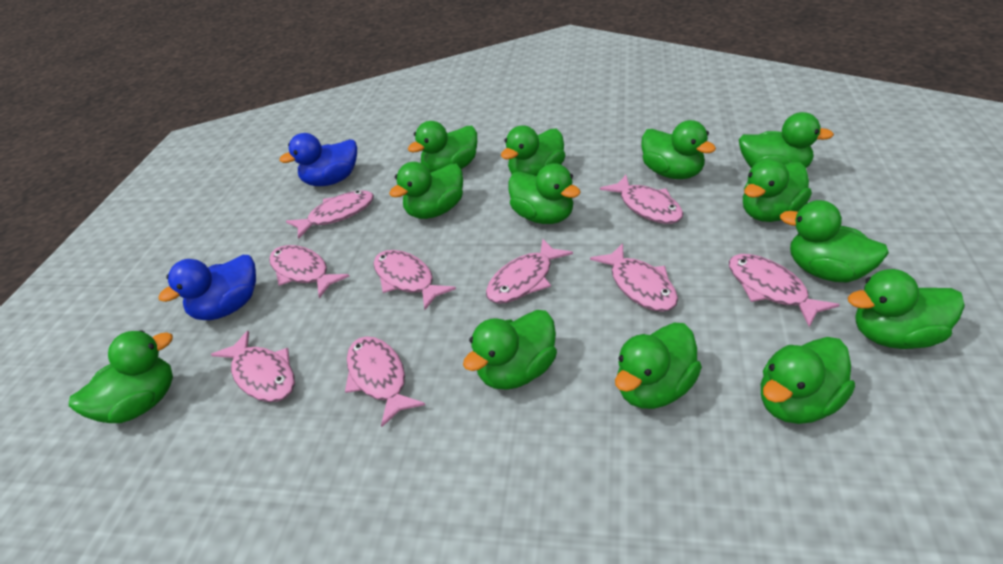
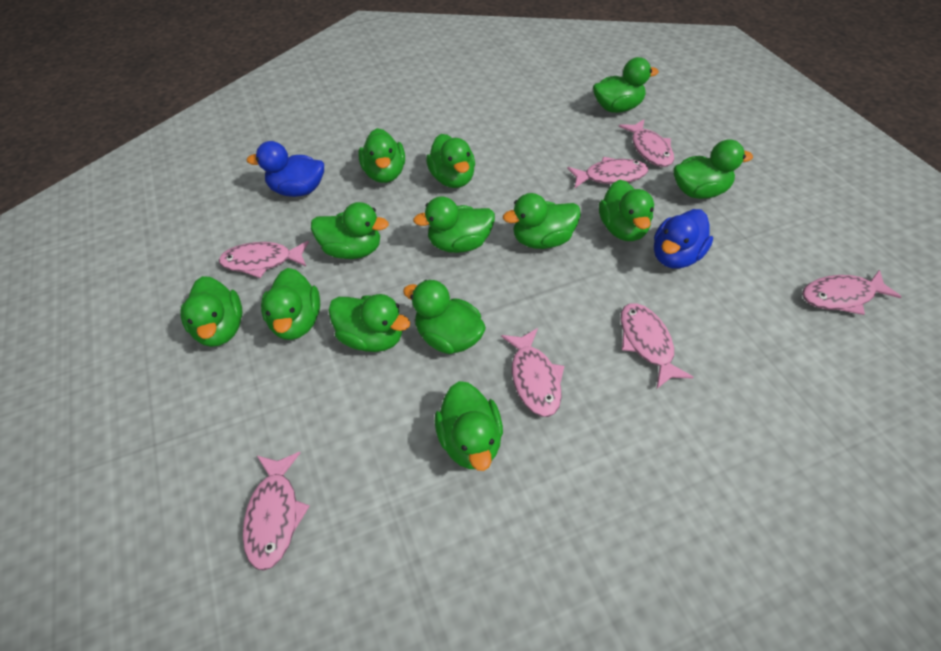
pink fish: 9 -> 7

